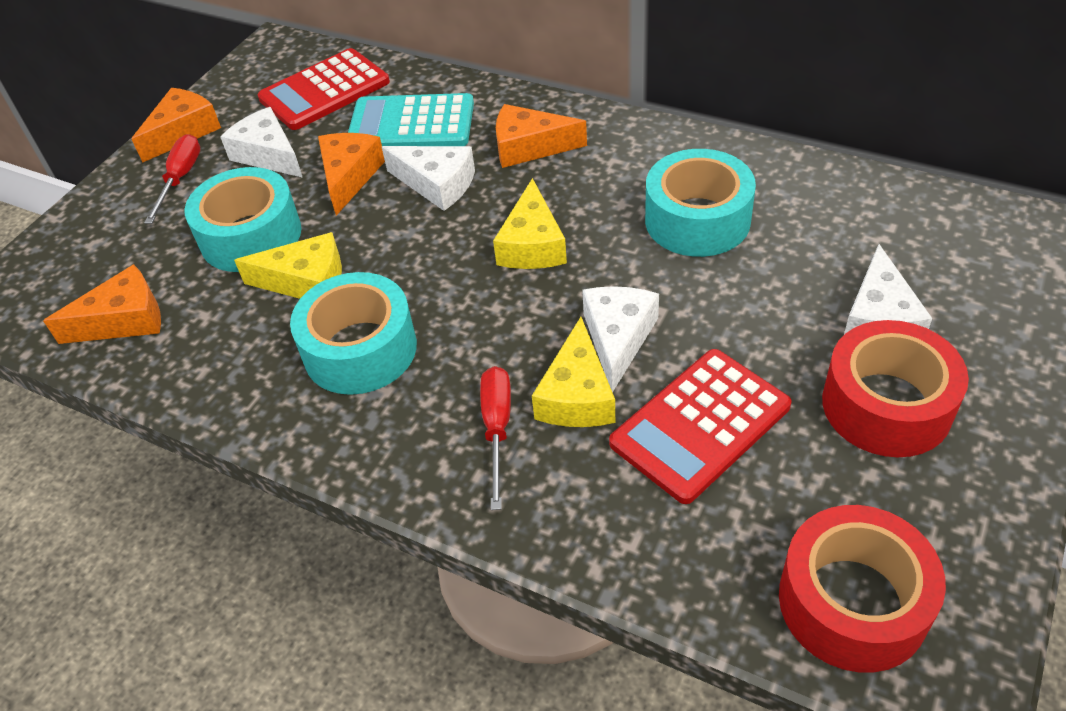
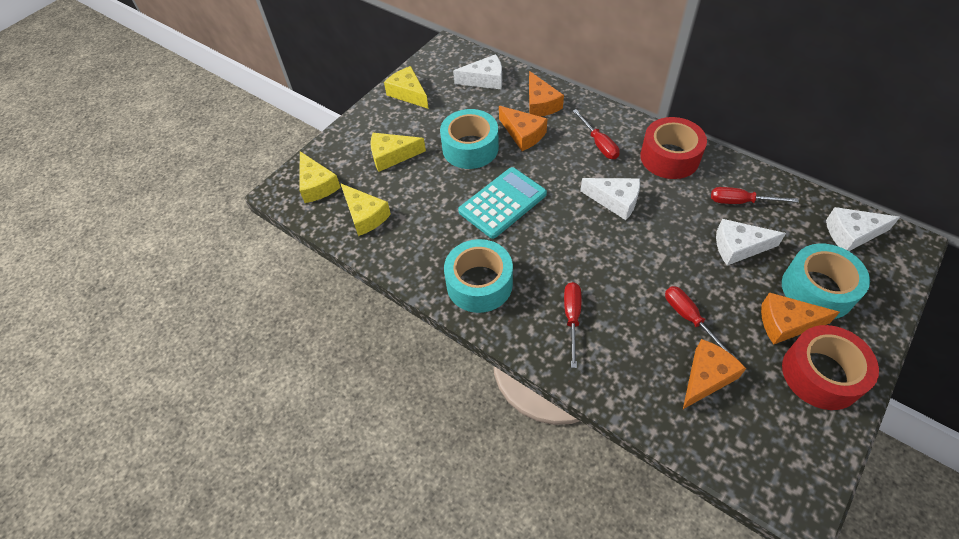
red calculator: 2 -> 0
red screwdriver: 2 -> 4
yellow cheese: 3 -> 4

